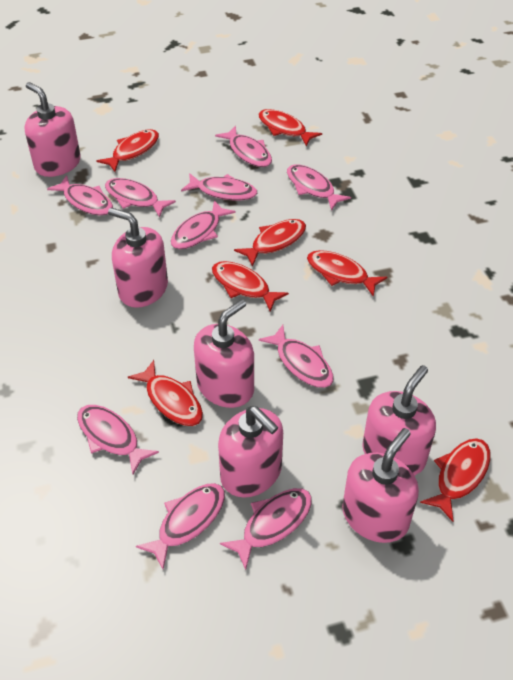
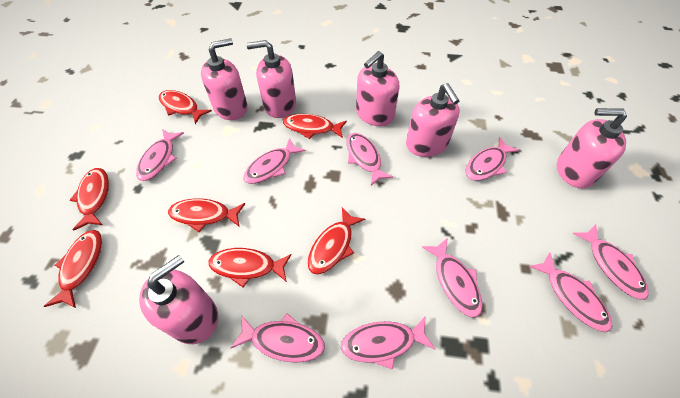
pink fish: 10 -> 9

